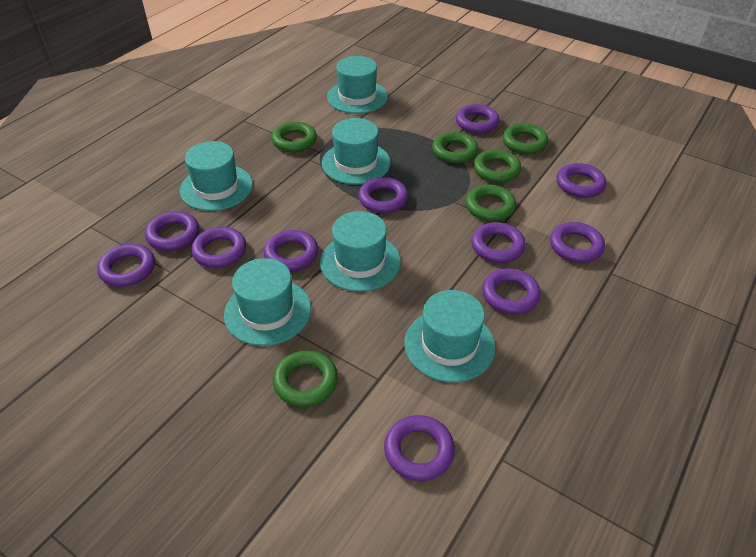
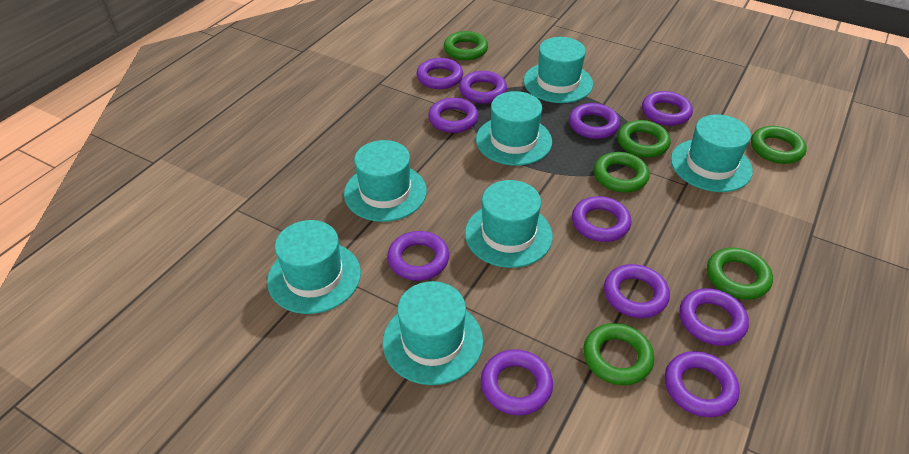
turquoise hat: 6 -> 7

